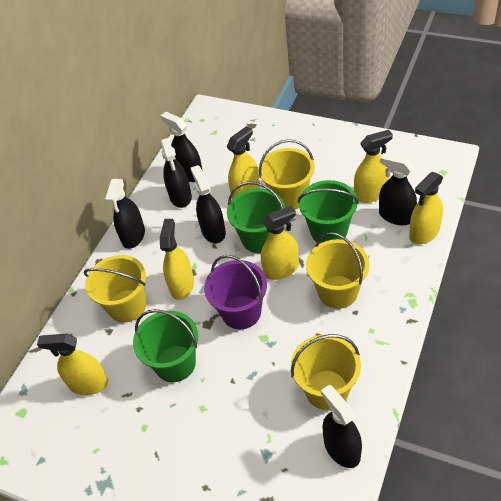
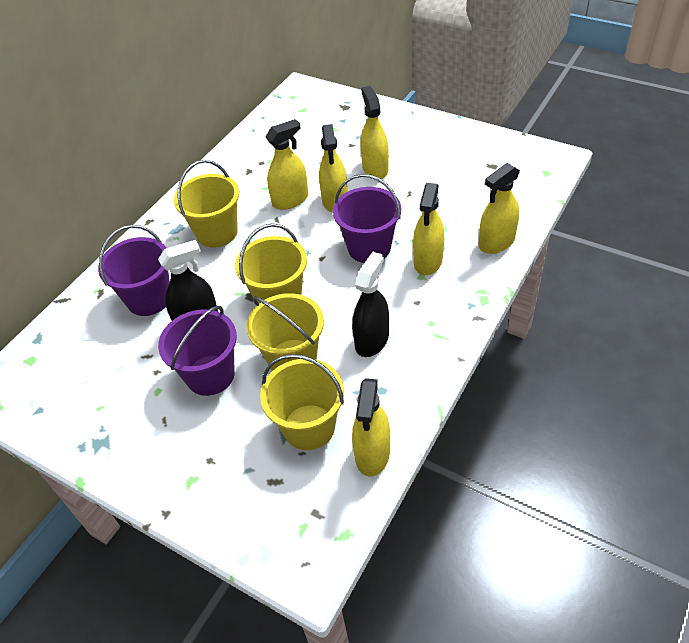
black spray bottle: 6 -> 2
green bucket: 3 -> 0
purple bucket: 1 -> 3

